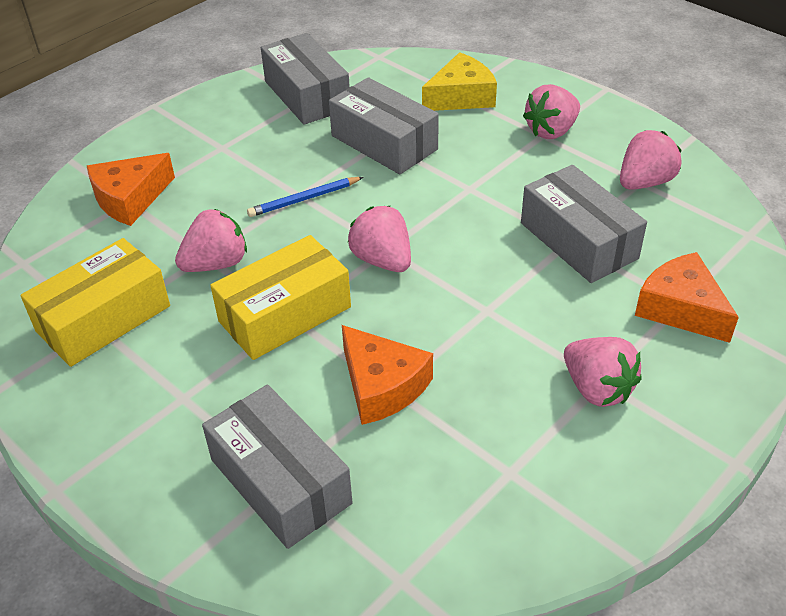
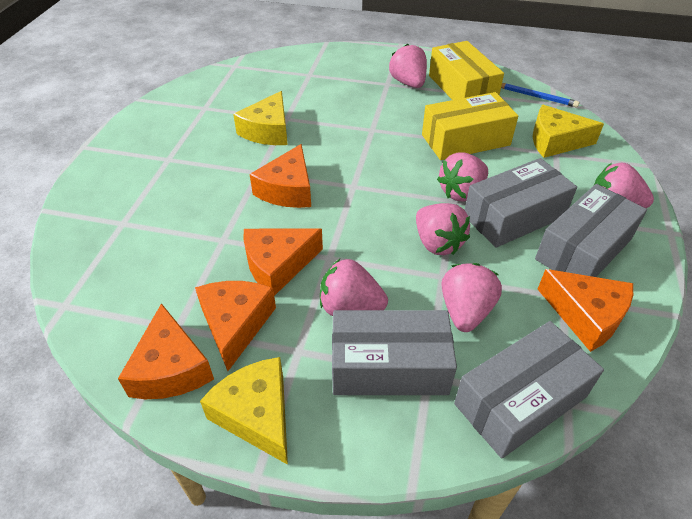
orange cheese: 3 -> 5
pink strawberry: 5 -> 6
yellow cheese: 1 -> 3

